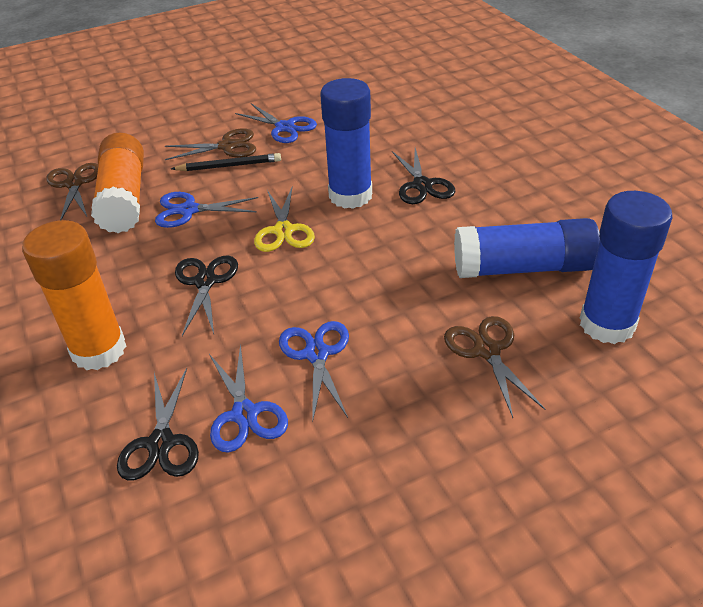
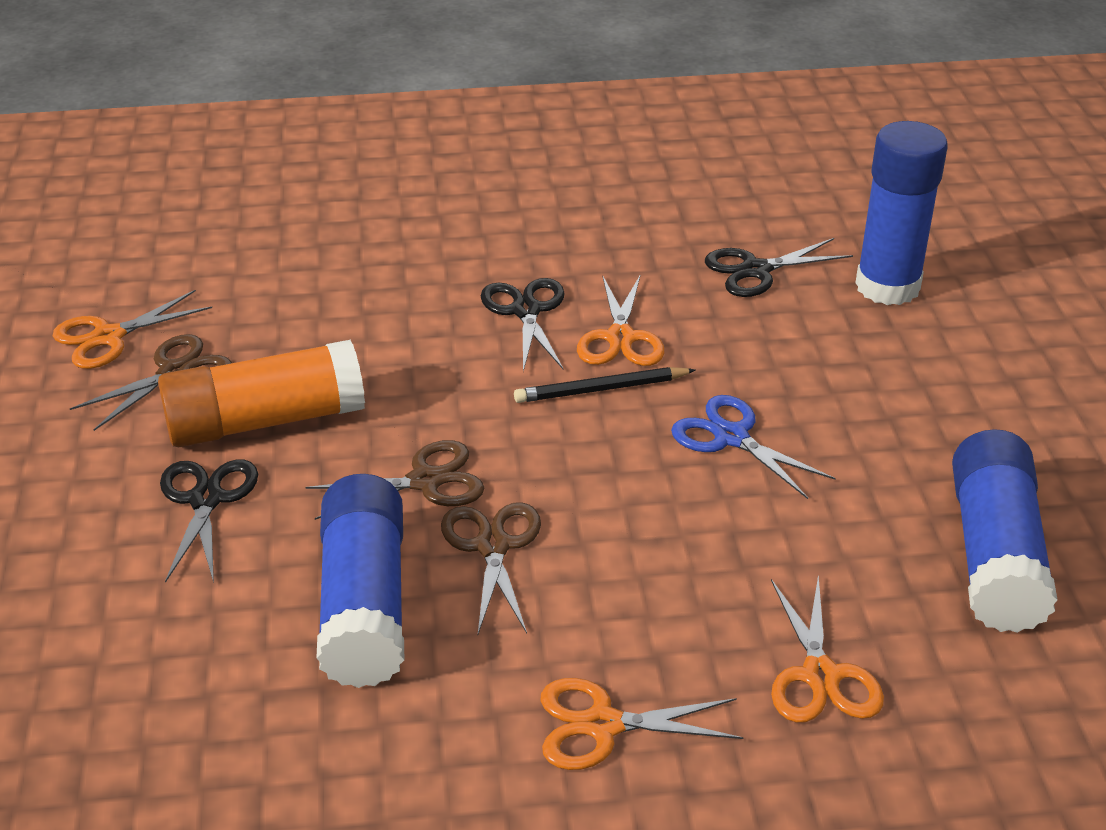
blue scissors: 4 -> 1
orange glue stick: 2 -> 1
orange scissors: 0 -> 4
yellow scissors: 1 -> 0

